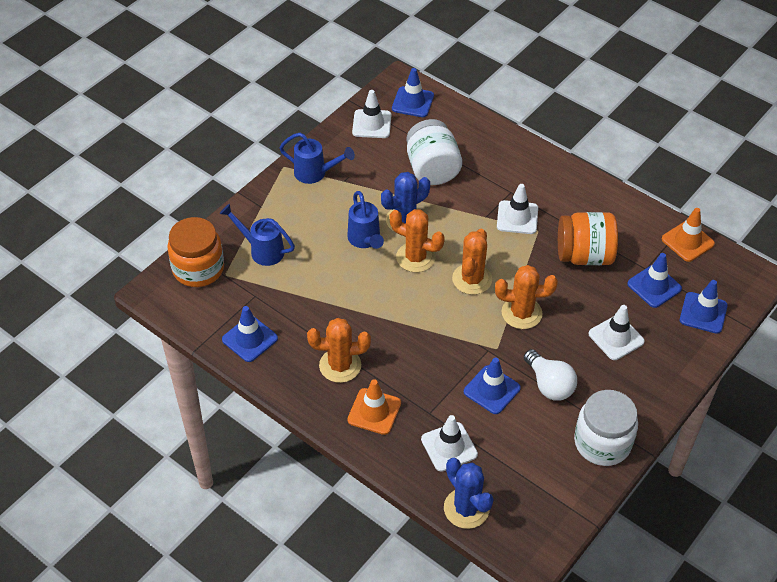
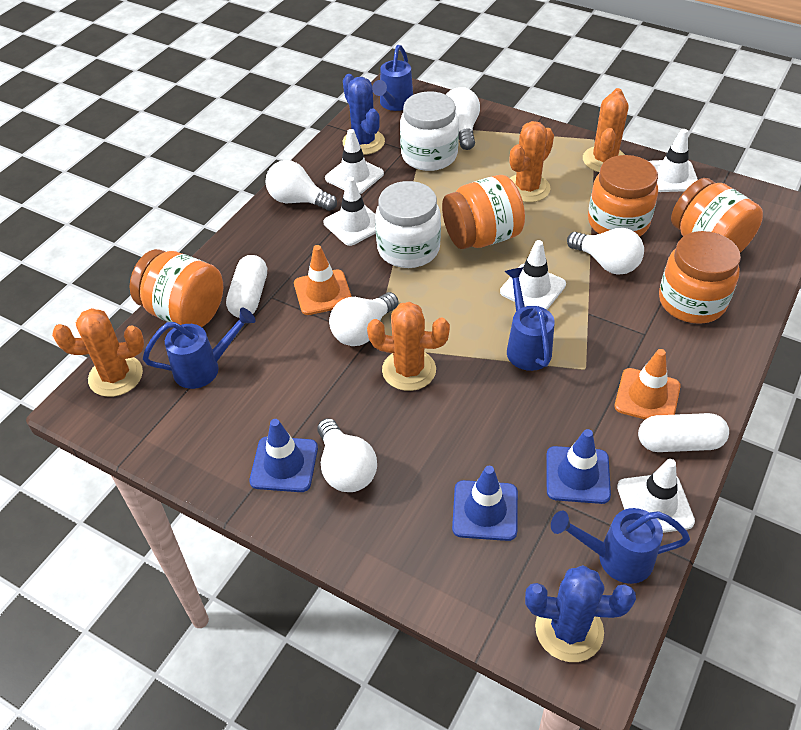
blue traffic cone: 5 -> 3
blue watering can: 3 -> 4
orange jar: 2 -> 5
white capsule: 0 -> 2
white light bulb: 1 -> 5
white traffic cone: 4 -> 5

